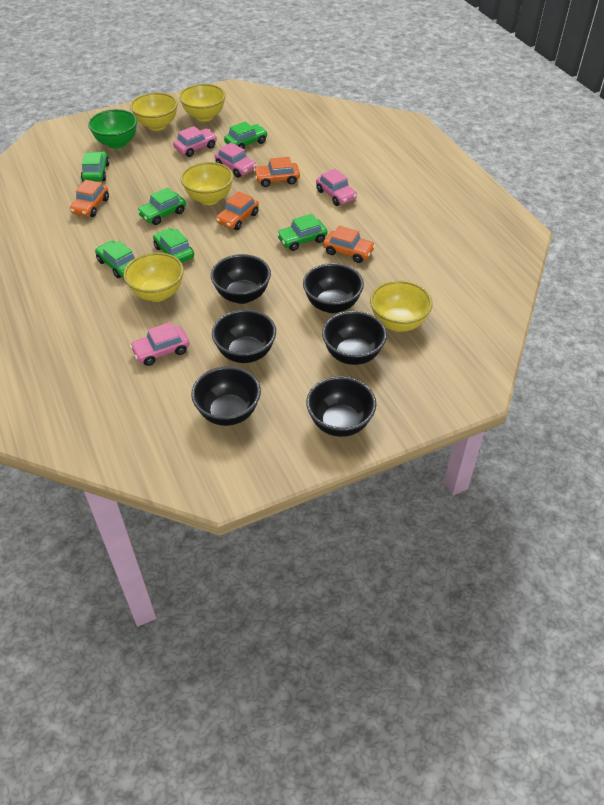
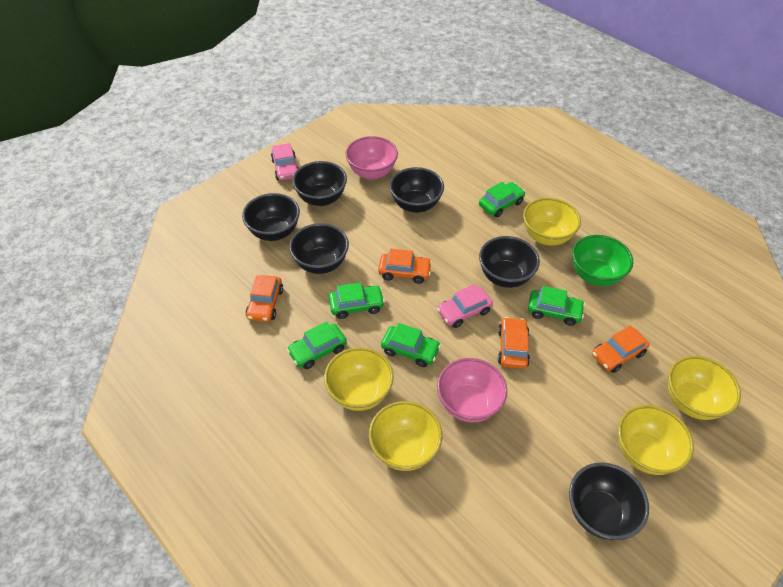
green car: 6 -> 5
pink bowl: 0 -> 2
pink car: 4 -> 2

